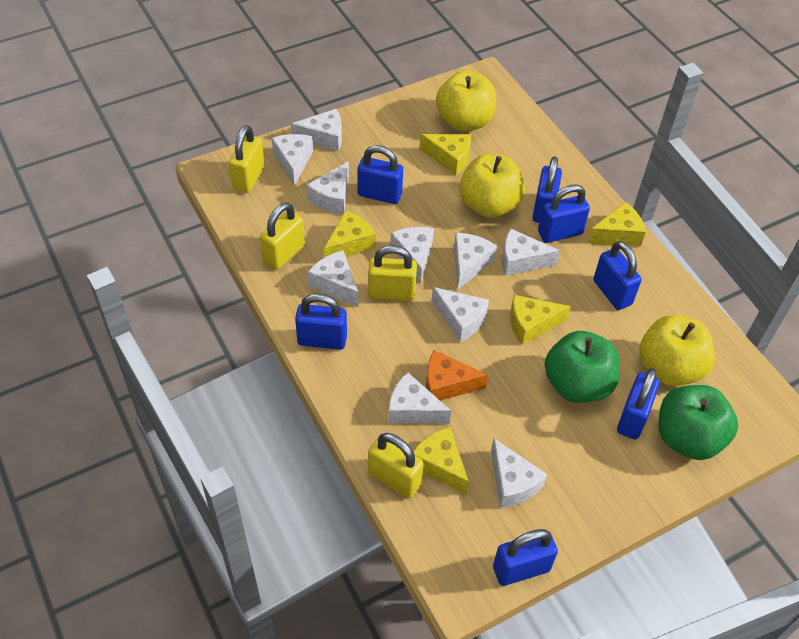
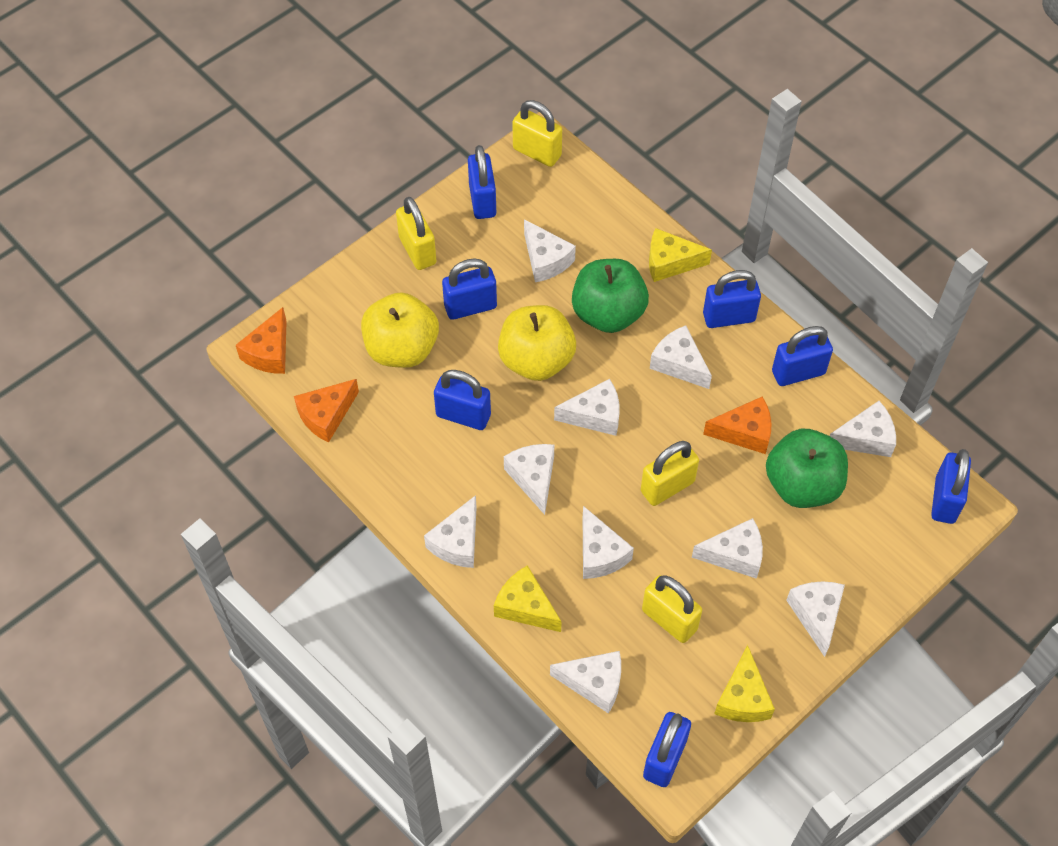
orange cheese: 1 -> 3
yellow apple: 3 -> 2
yellow cheese: 5 -> 3

